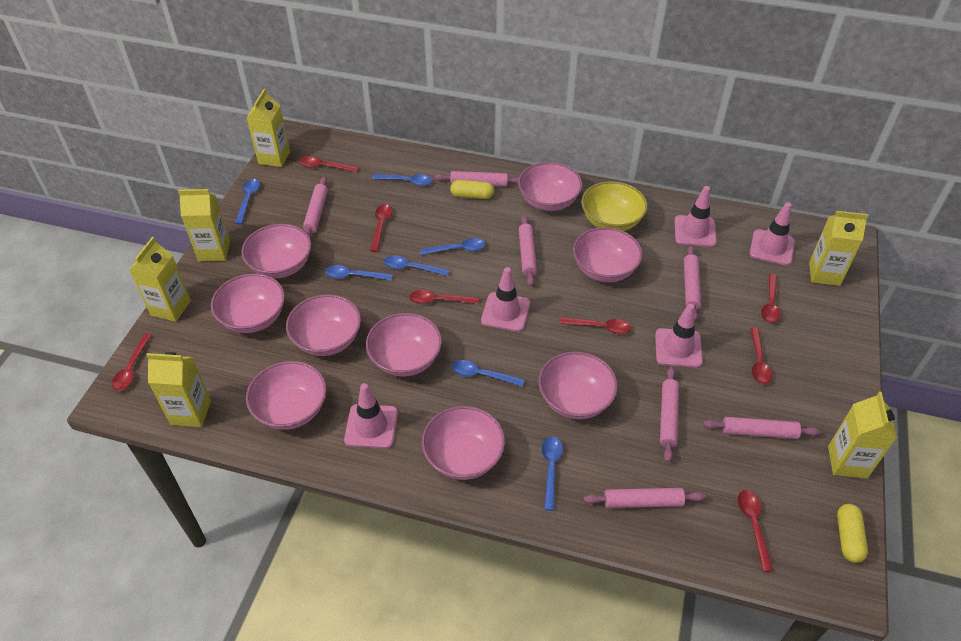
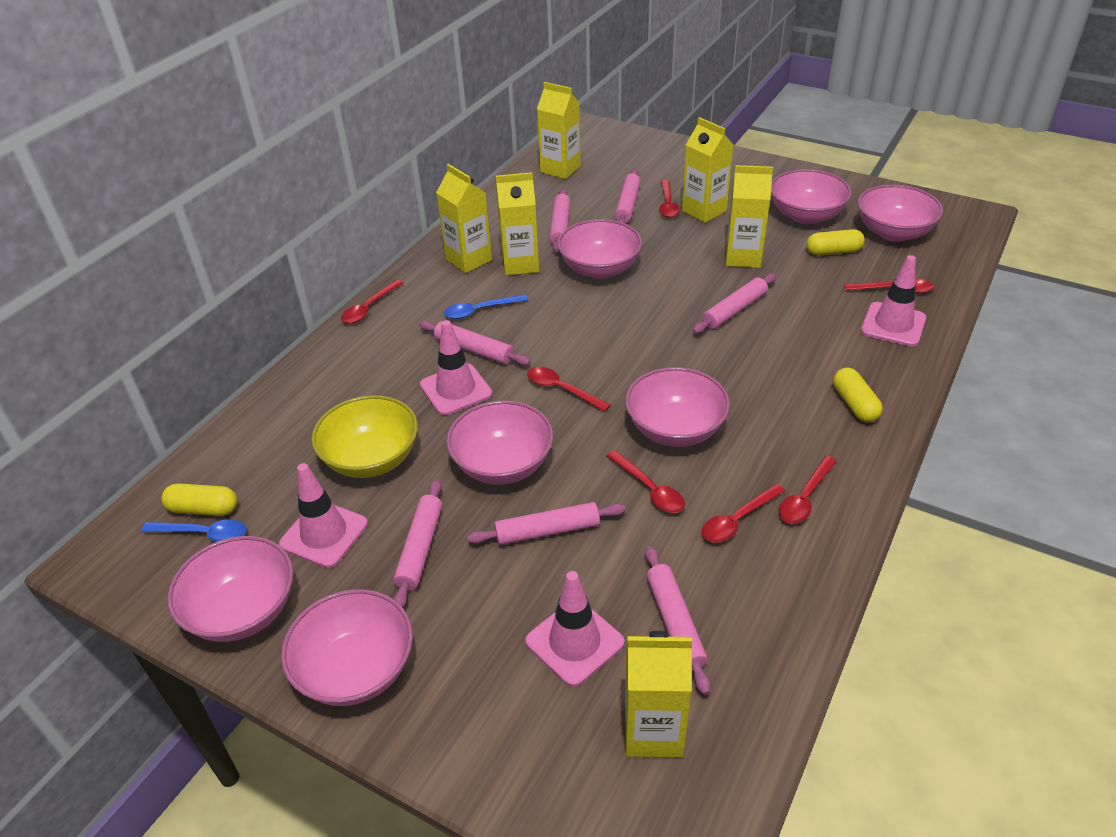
blue spoon: 7 -> 2
pink bowl: 9 -> 7
pink traffic cone: 5 -> 4
red spoon: 8 -> 7
yellow capsule: 2 -> 3

